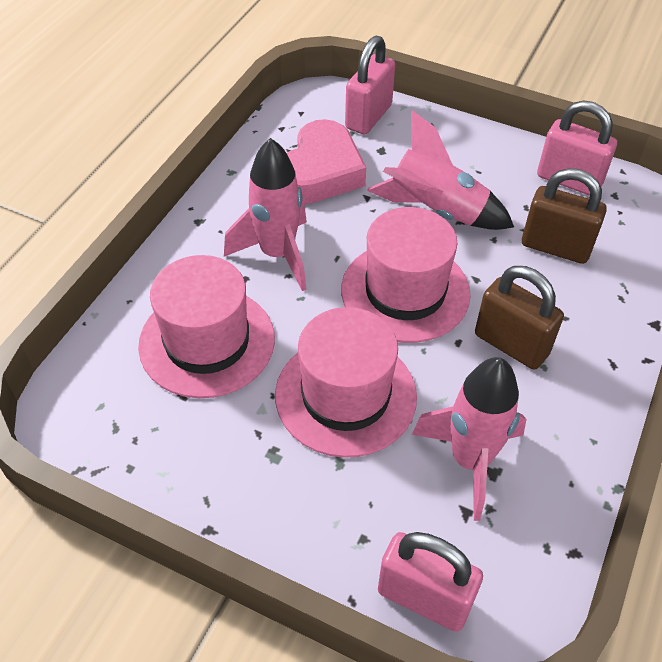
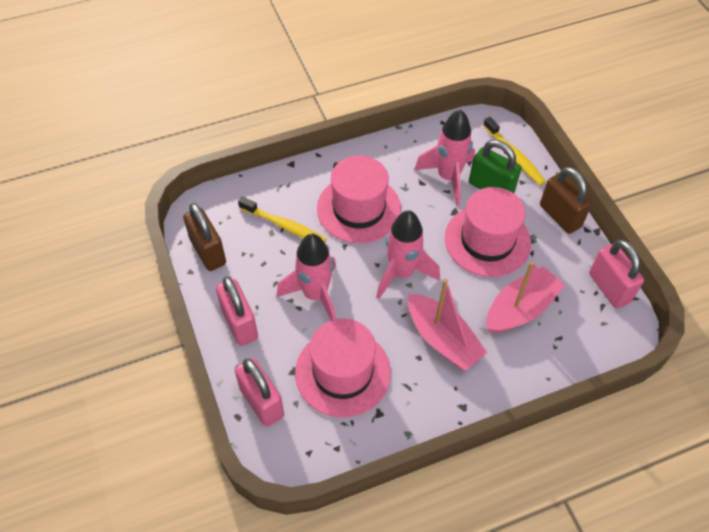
green padlock: 0 -> 1
pink boat: 0 -> 2
pink heart: 1 -> 0
yellow toothbrush: 0 -> 2

